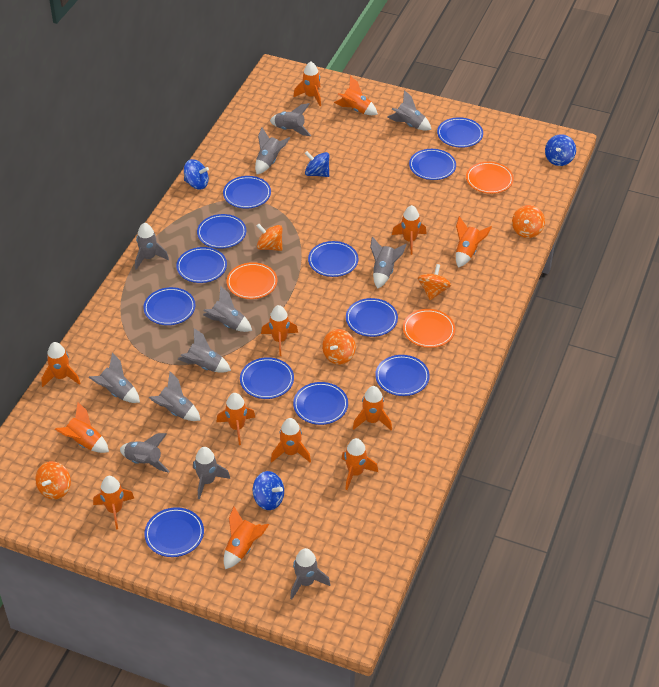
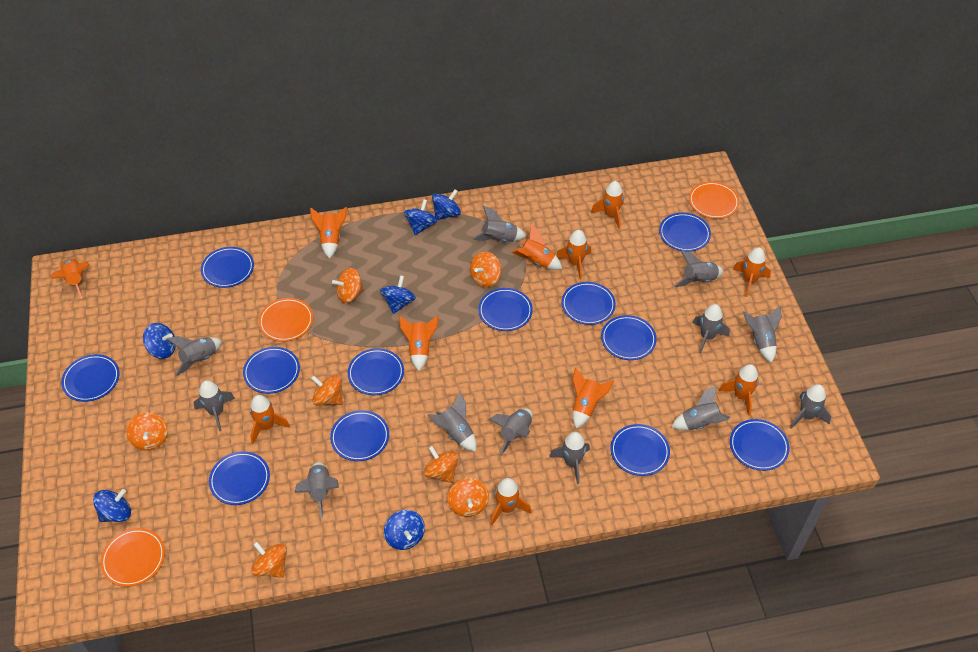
blue spinning top: 4 -> 6
orange rocket: 13 -> 11
orange spinning top: 5 -> 7

